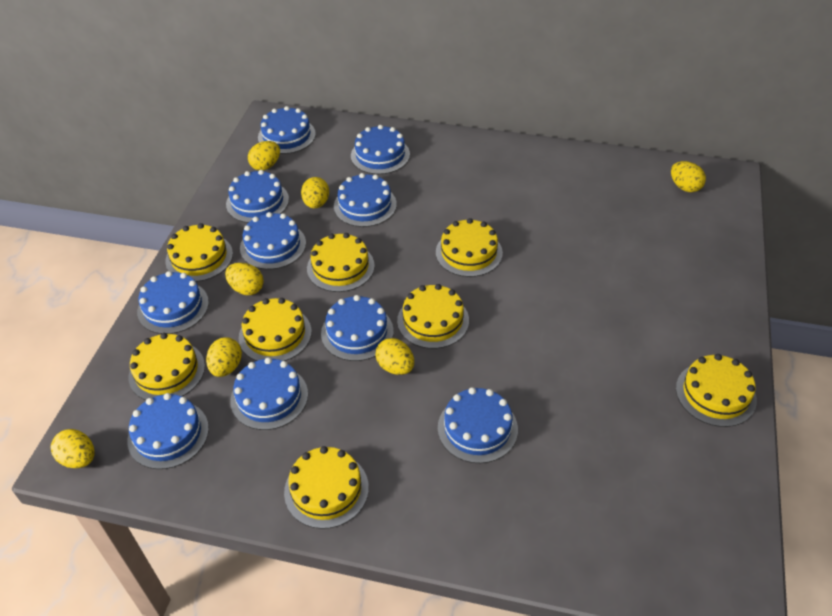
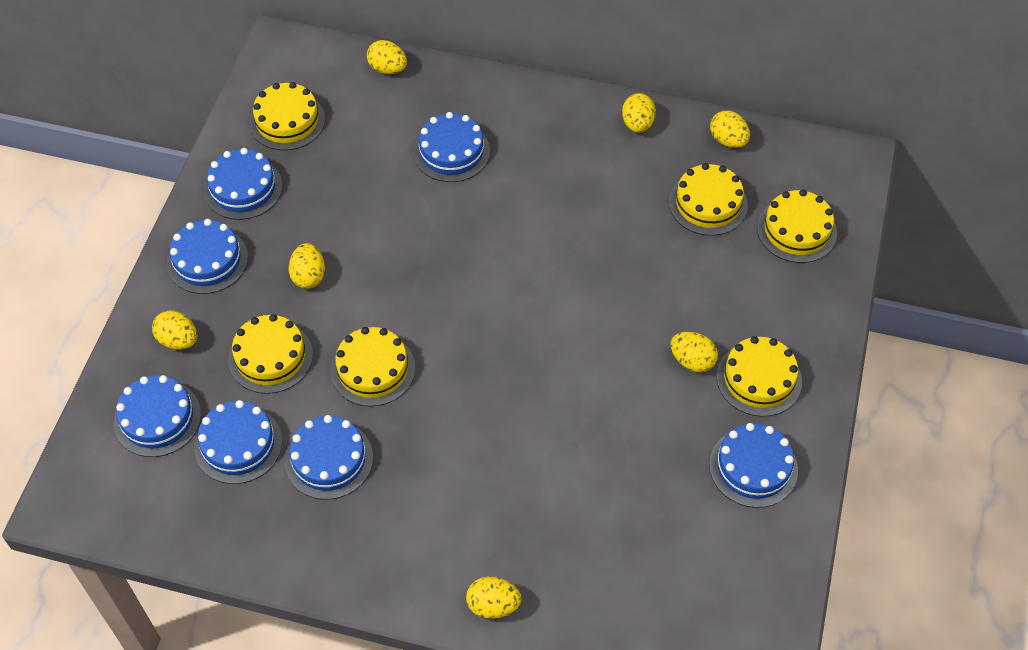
blue cake: 10 -> 7
yellow cake: 8 -> 6

